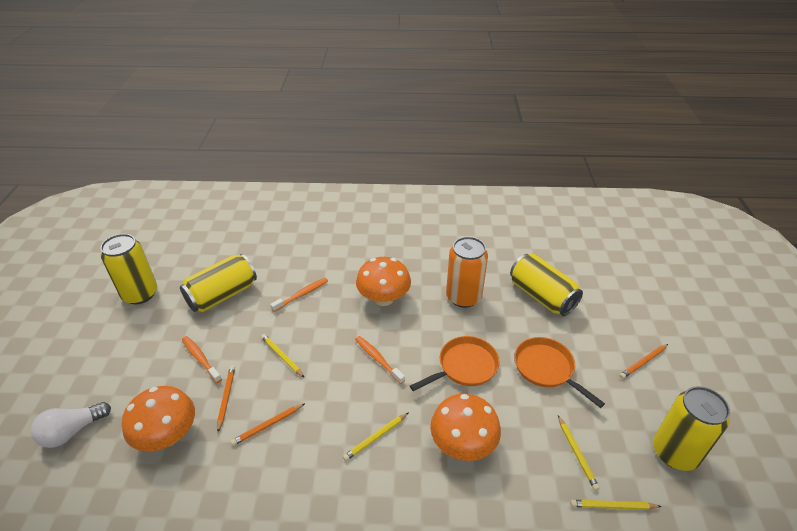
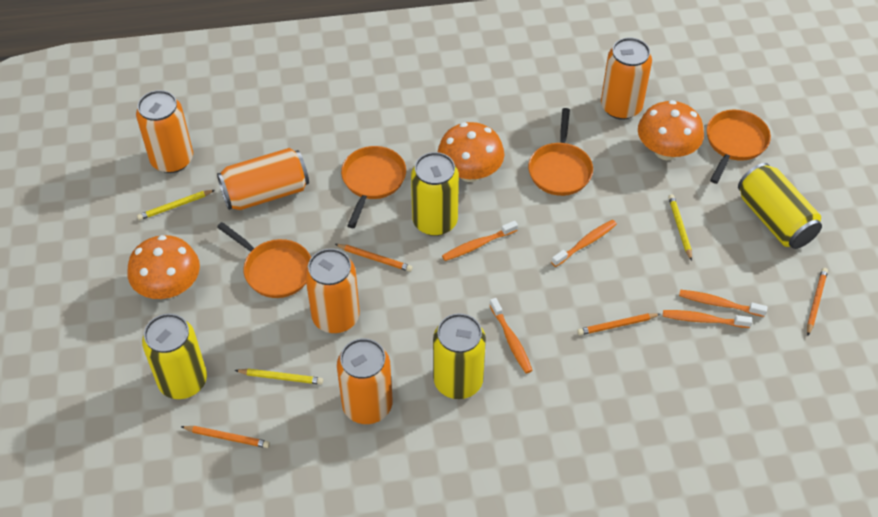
orange can: 1 -> 5
orange pan: 2 -> 4
orange pencil: 3 -> 4
orange toothbrush: 3 -> 5
white light bulb: 1 -> 0
yellow pencil: 4 -> 3

